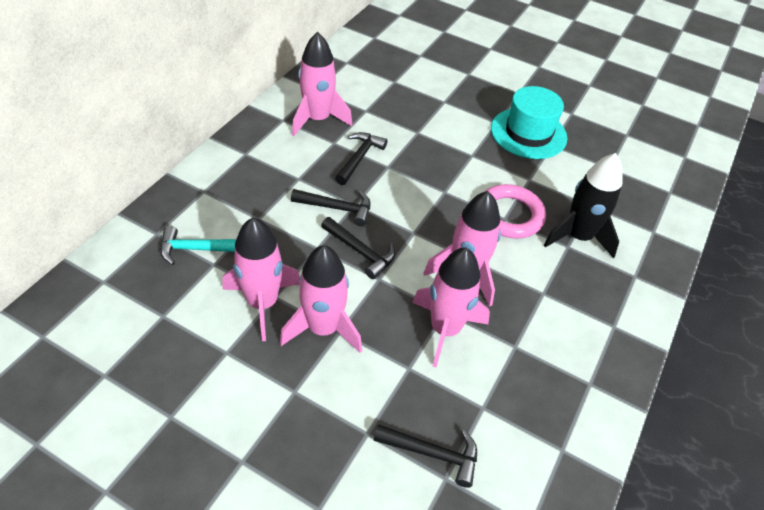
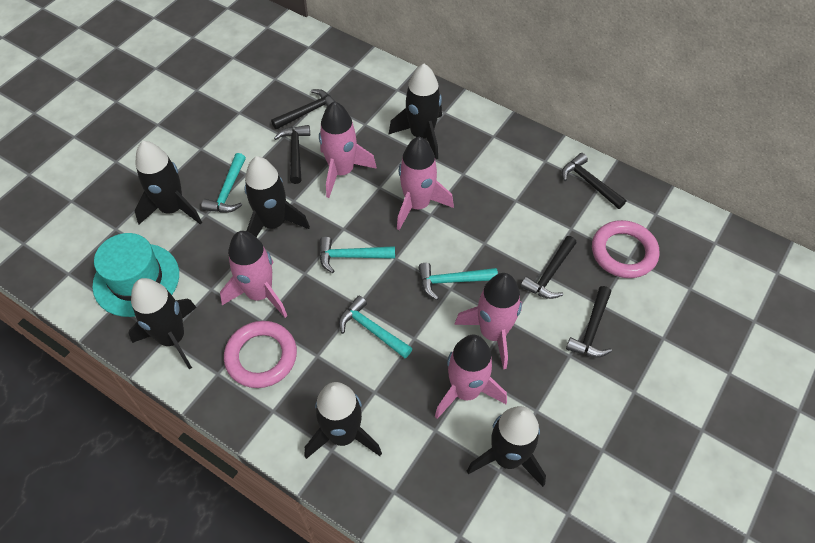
black hammer: 4 -> 5
black rocket: 1 -> 6
pink ring: 1 -> 2
turquoise hammer: 1 -> 4

